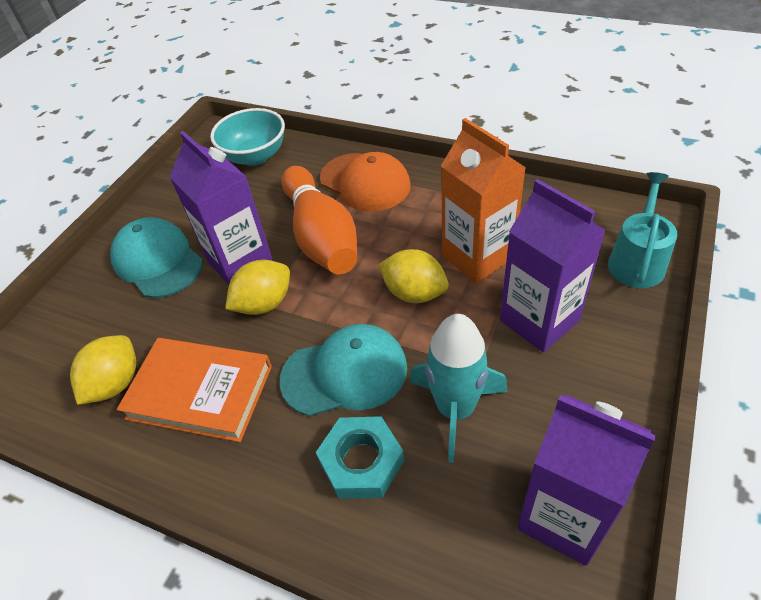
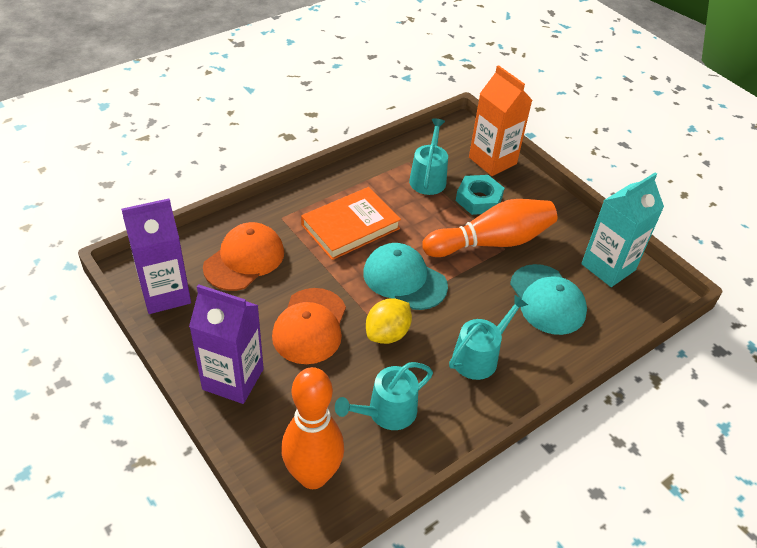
orange bowling pin: 1 -> 2
orange cap: 1 -> 2
purple carton: 3 -> 2
turquoise bowl: 1 -> 0
turquoise carton: 0 -> 1
turquoise rocket: 1 -> 0
turquoise watering can: 1 -> 3
yellow lemon: 3 -> 1

